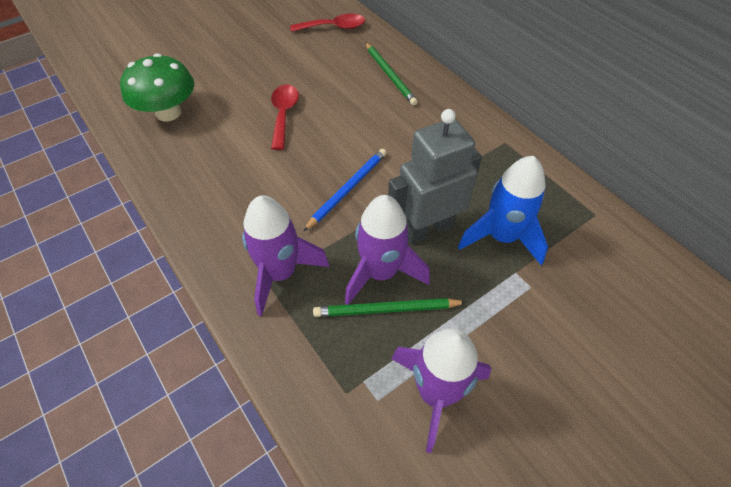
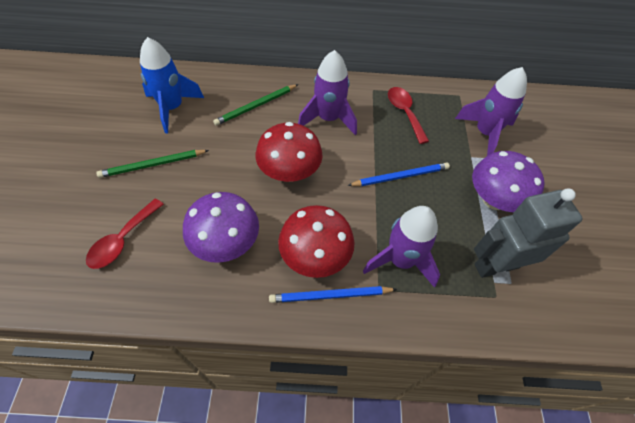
blue pencil: 1 -> 2
green mushroom: 1 -> 0
purple mushroom: 0 -> 2
red mushroom: 0 -> 2

